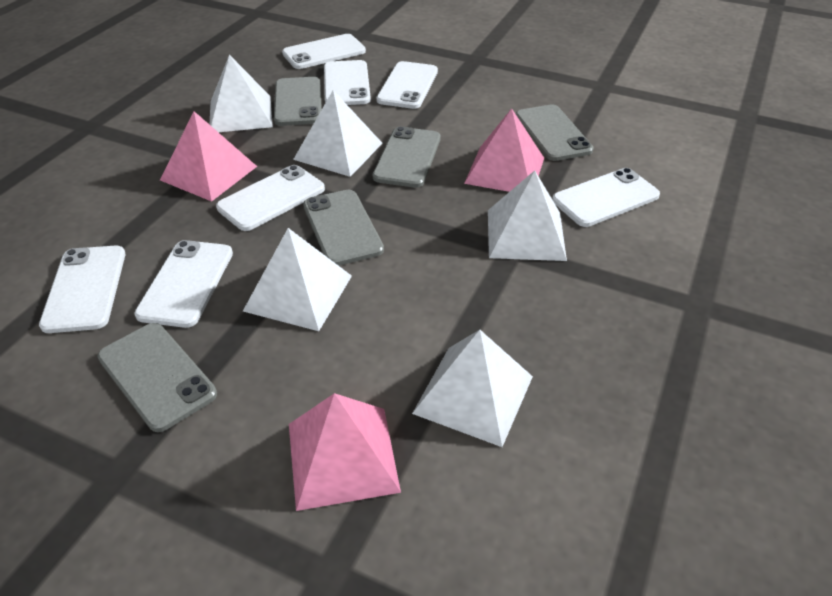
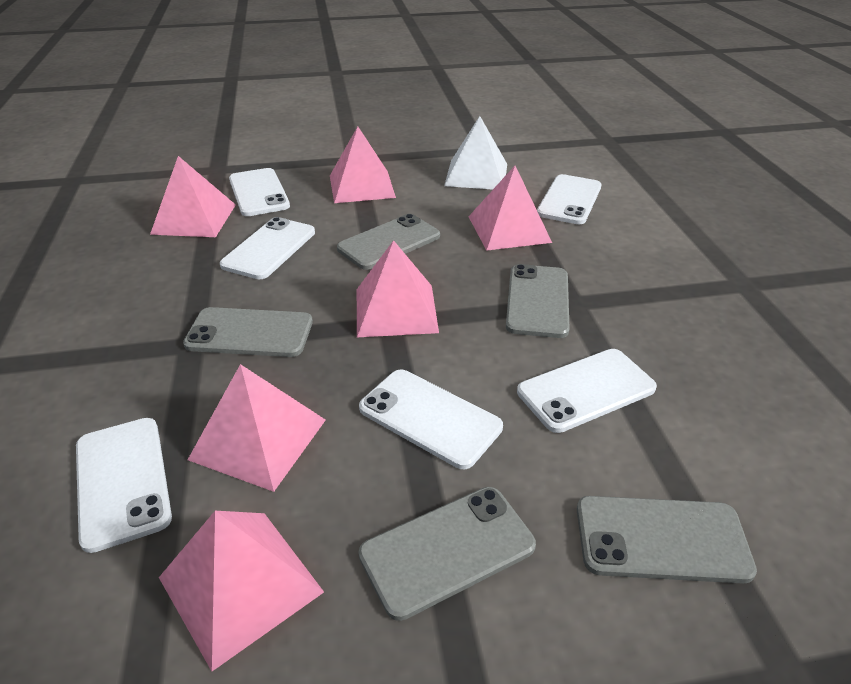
pink pyramid: 3 -> 6
white phone: 7 -> 6
white pyramid: 5 -> 1

